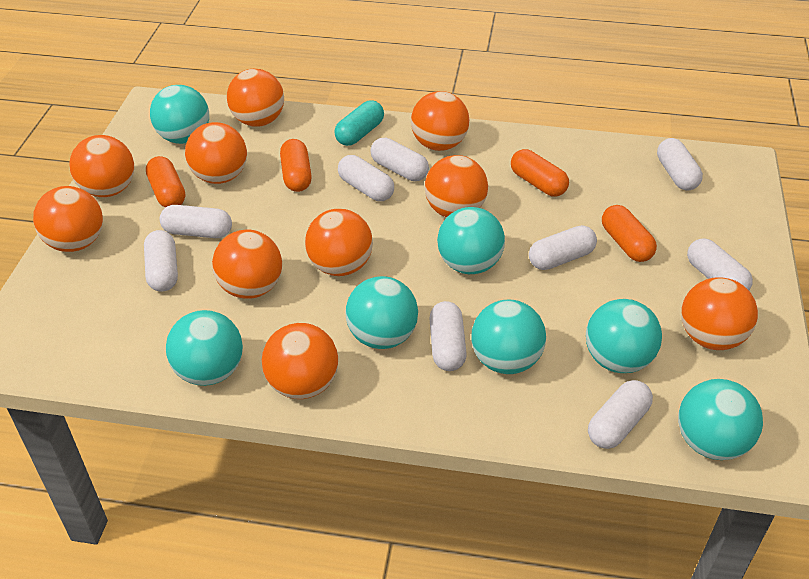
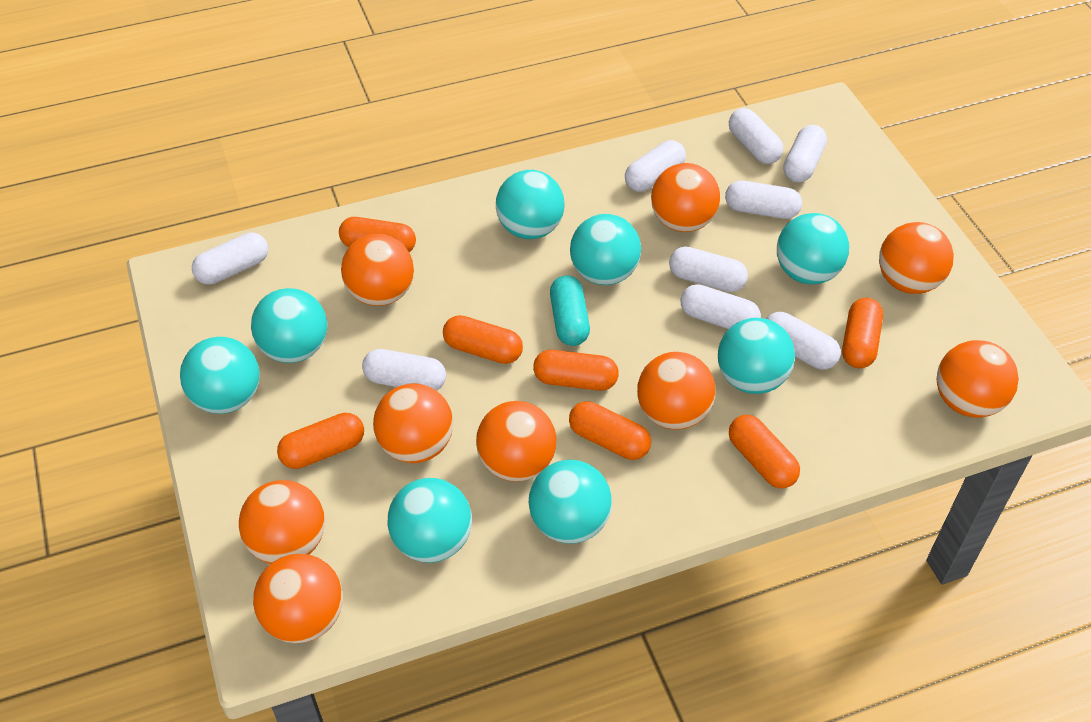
orange ball: 10 -> 9
orange capsule: 4 -> 7
turquoise ball: 7 -> 8

